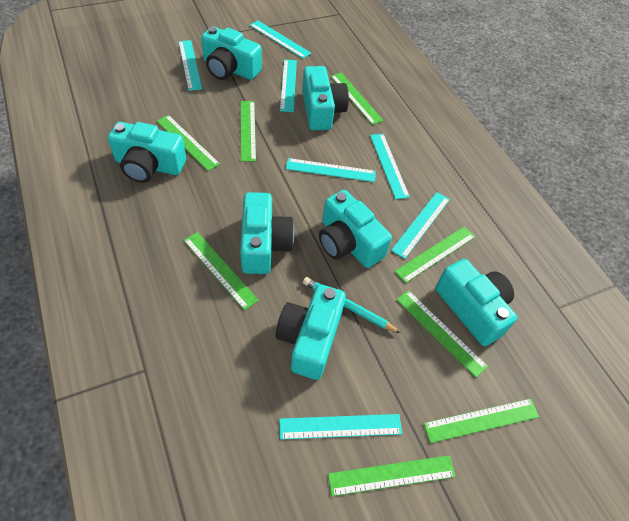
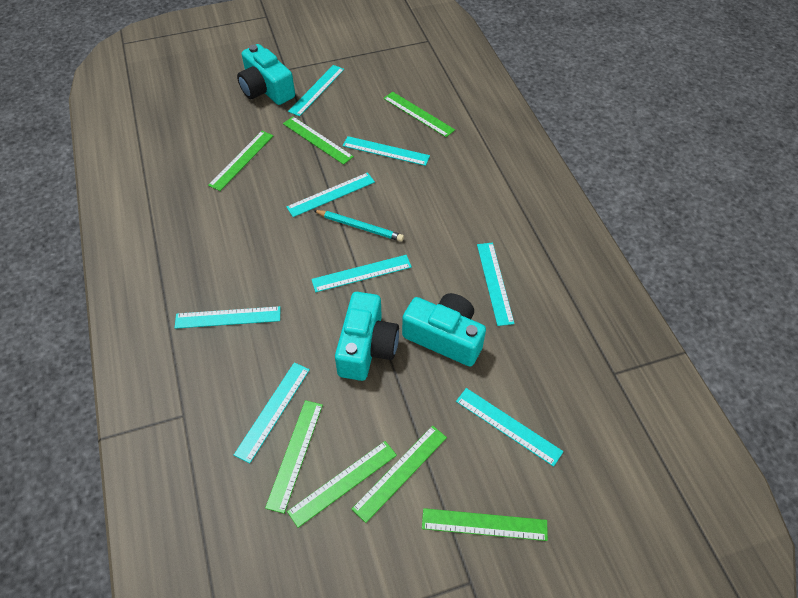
green ruler: 8 -> 7
turquoise camera: 7 -> 3
turquoise ruler: 7 -> 8

